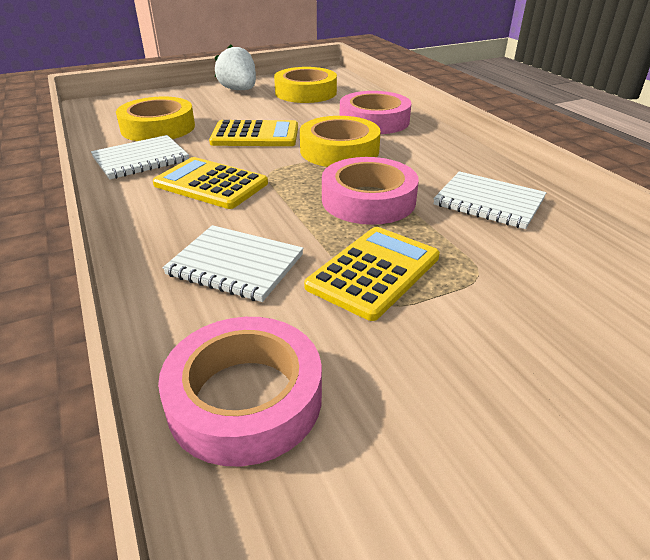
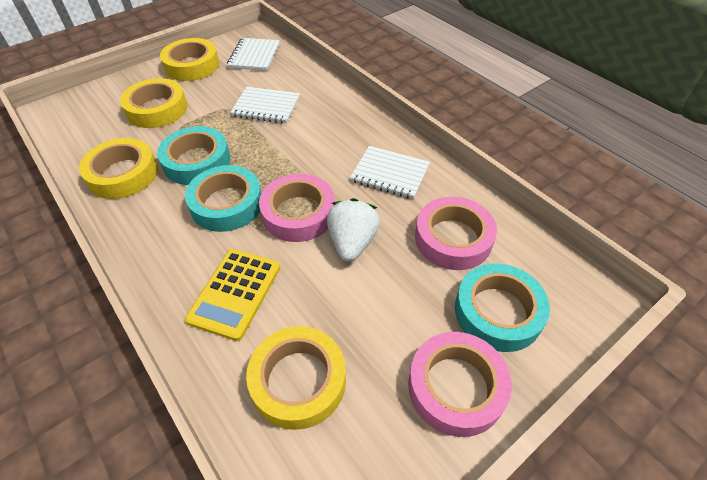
turquoise tape: 0 -> 3
yellow calculator: 3 -> 1
yellow tape: 3 -> 4

